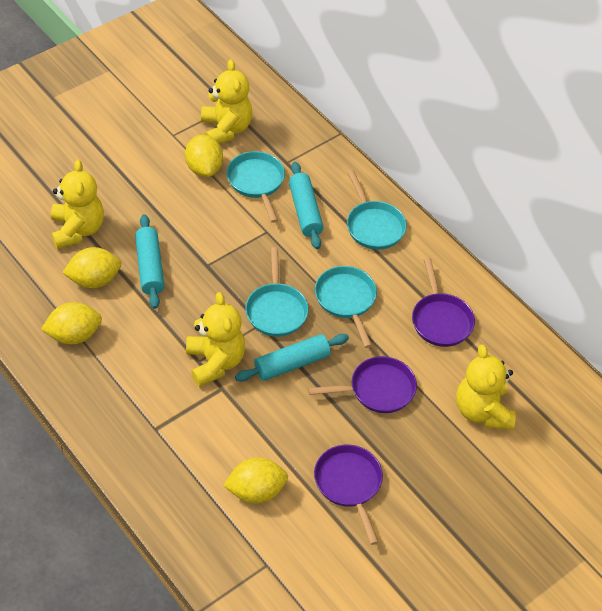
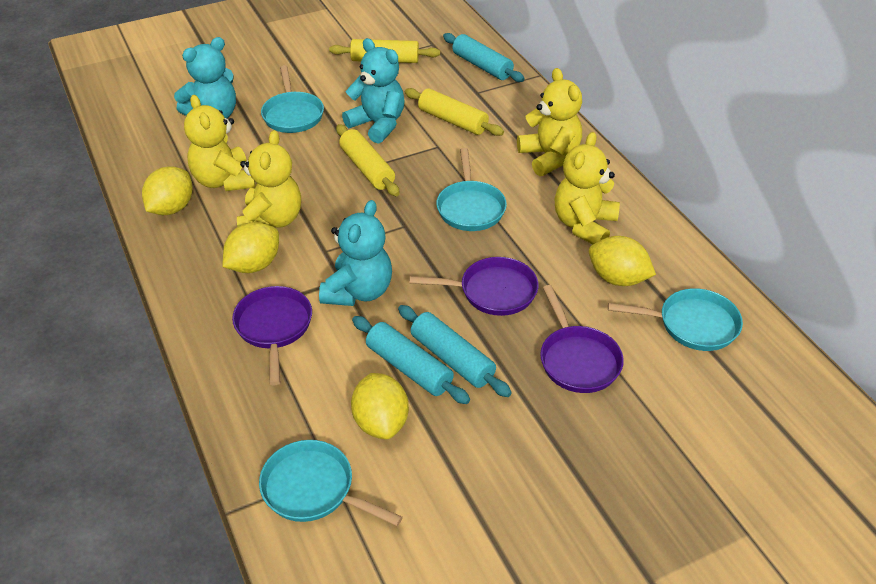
turquoise teddy bear: 0 -> 3
yellow rolling pin: 0 -> 3

